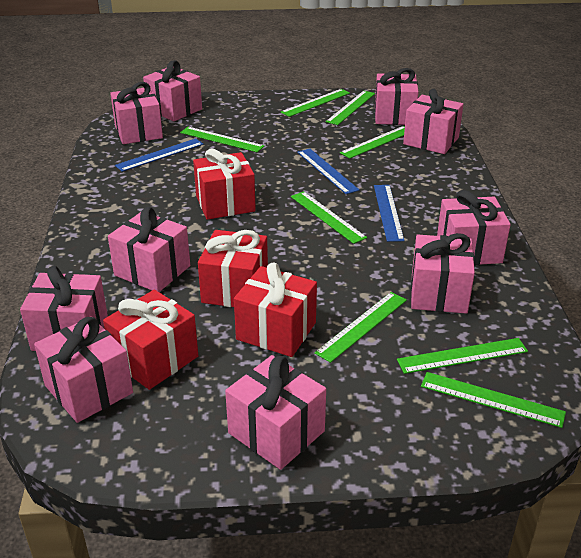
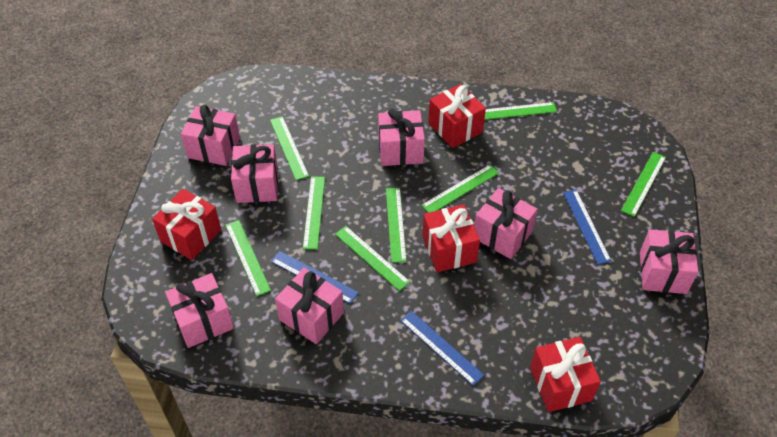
pink gift: 10 -> 7

